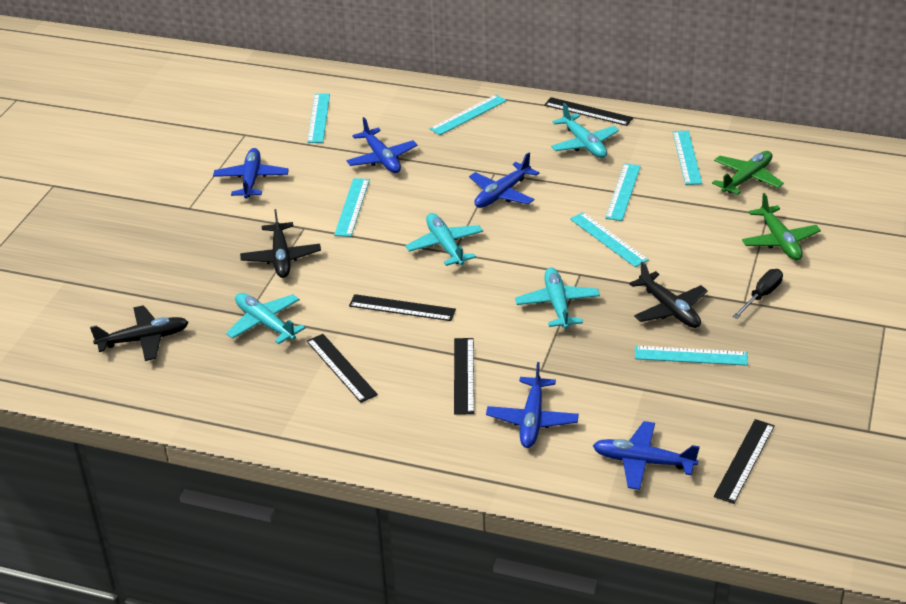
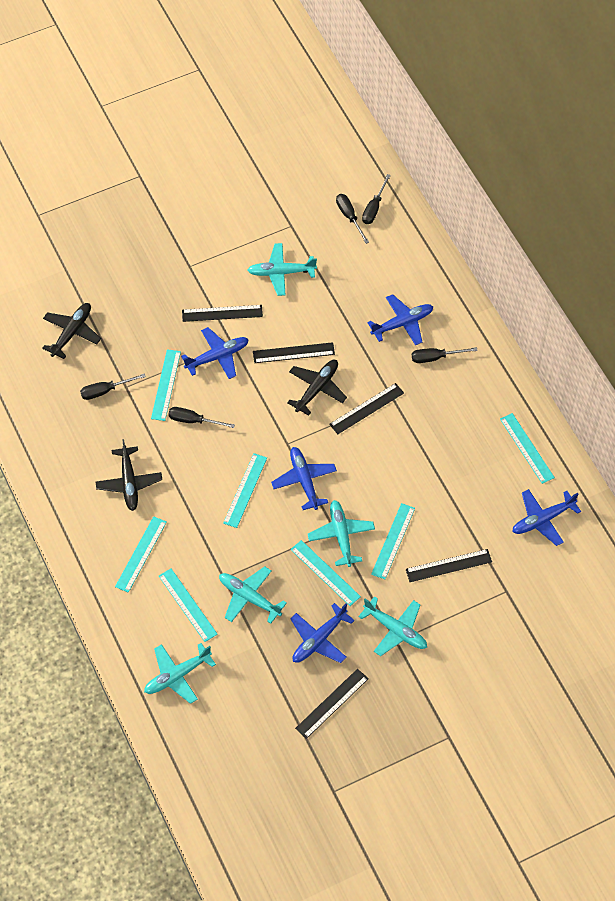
black screwdriver: 1 -> 5
green plane: 2 -> 0
turquoise plane: 4 -> 5

